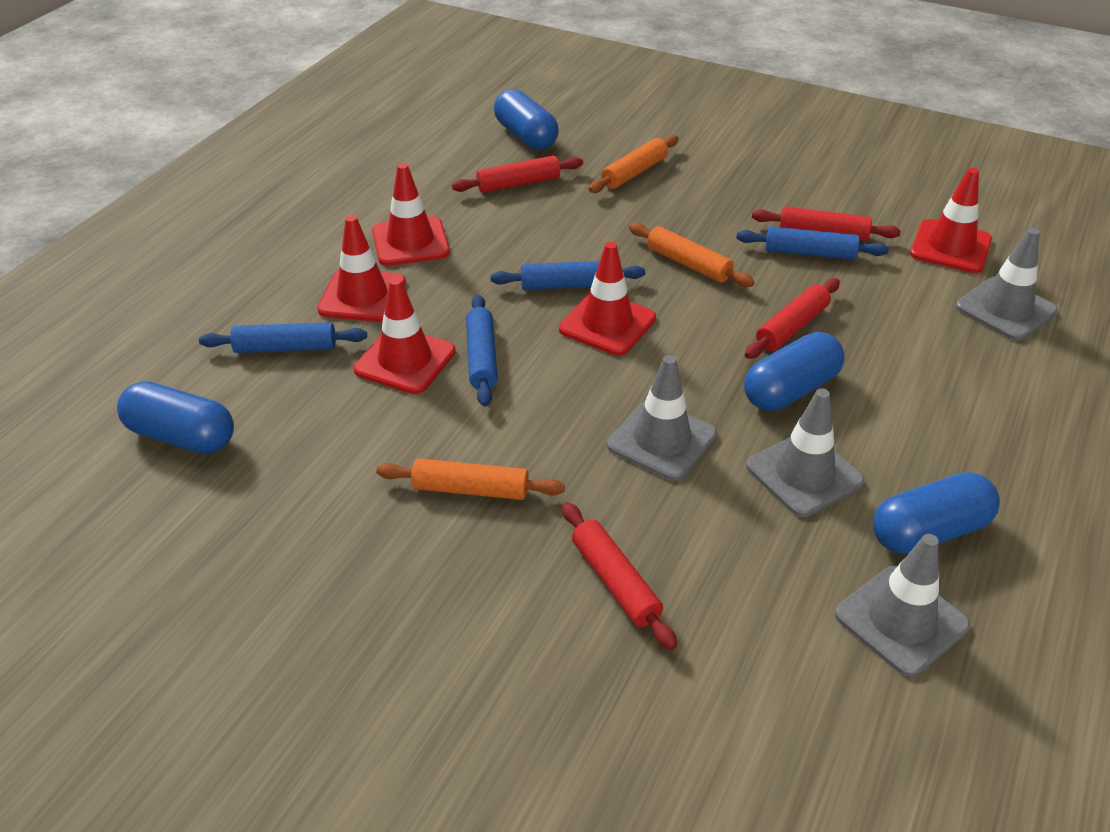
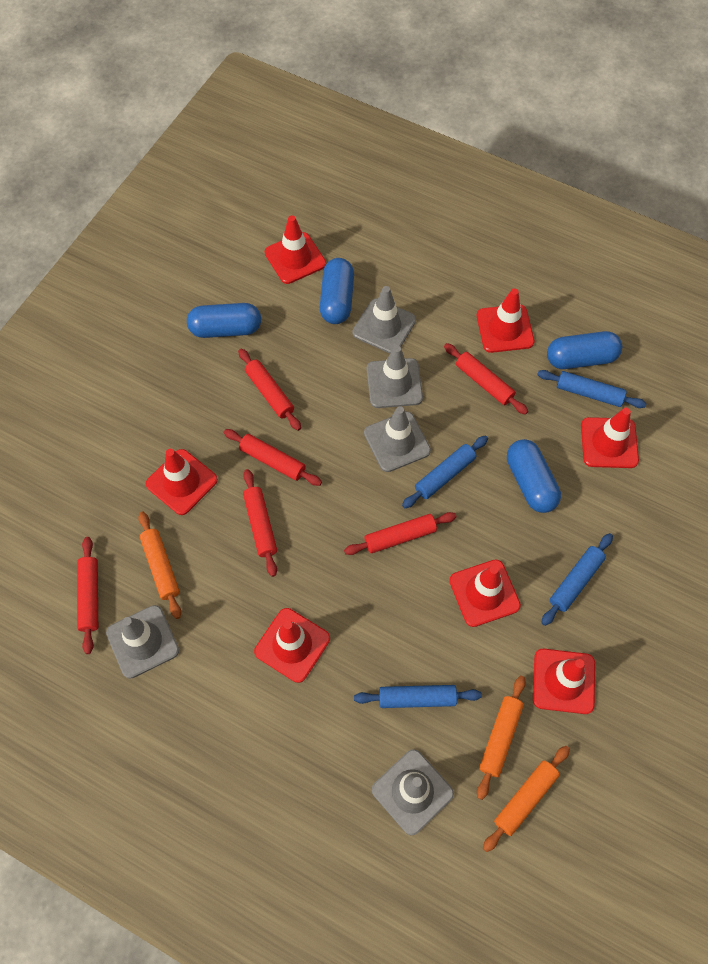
grey traffic cone: 4 -> 5
red rolling pin: 4 -> 6
red traffic cone: 5 -> 7

